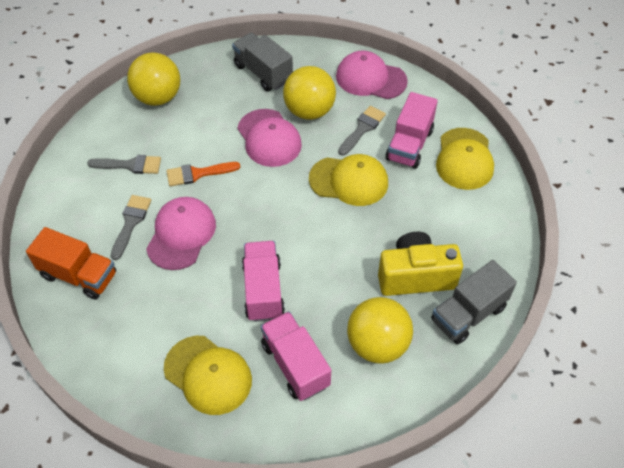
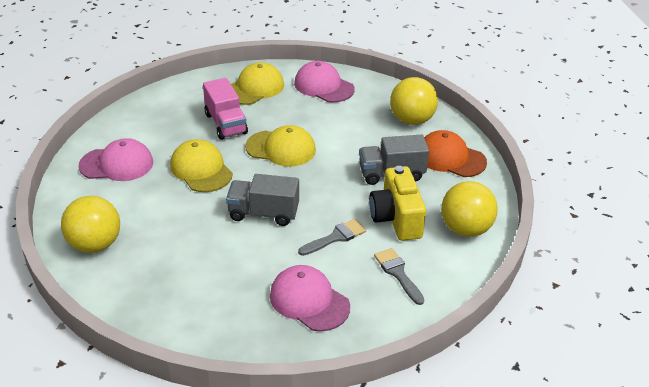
grey brush: 3 -> 2
orange brush: 1 -> 0
orange cap: 0 -> 1
orange truck: 1 -> 0
pink truck: 3 -> 1

